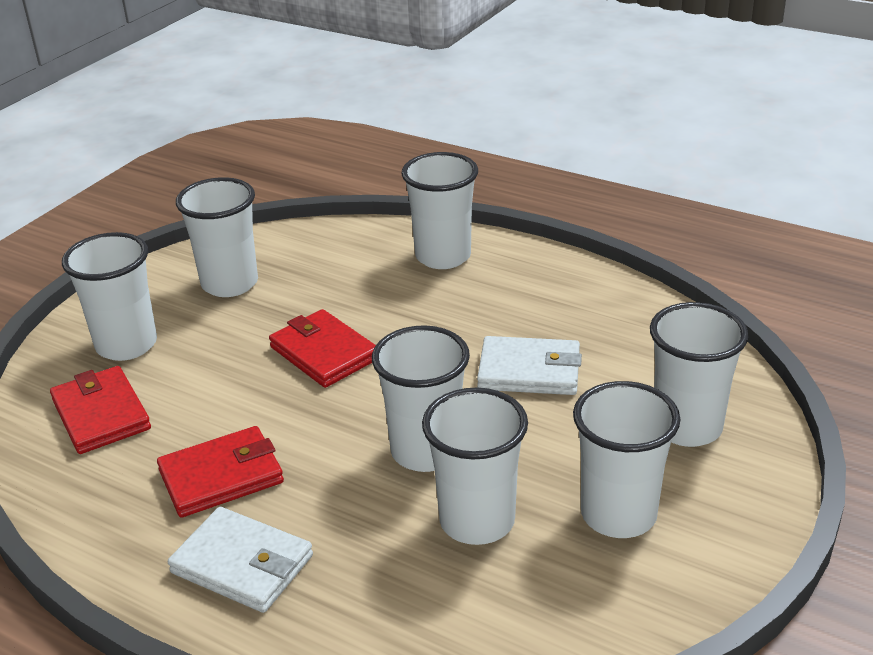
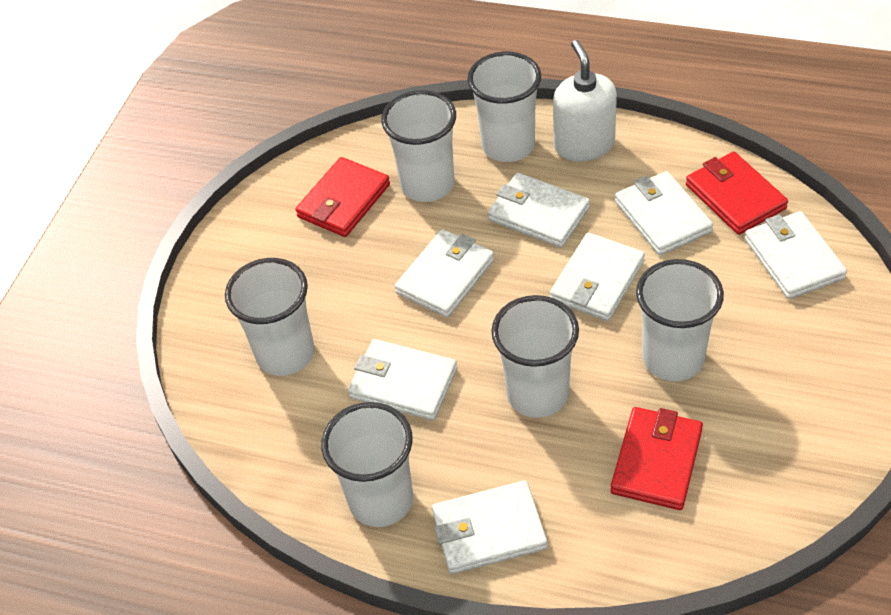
white cup: 7 -> 6
white soap dispenser: 0 -> 1
white wallet: 2 -> 7

